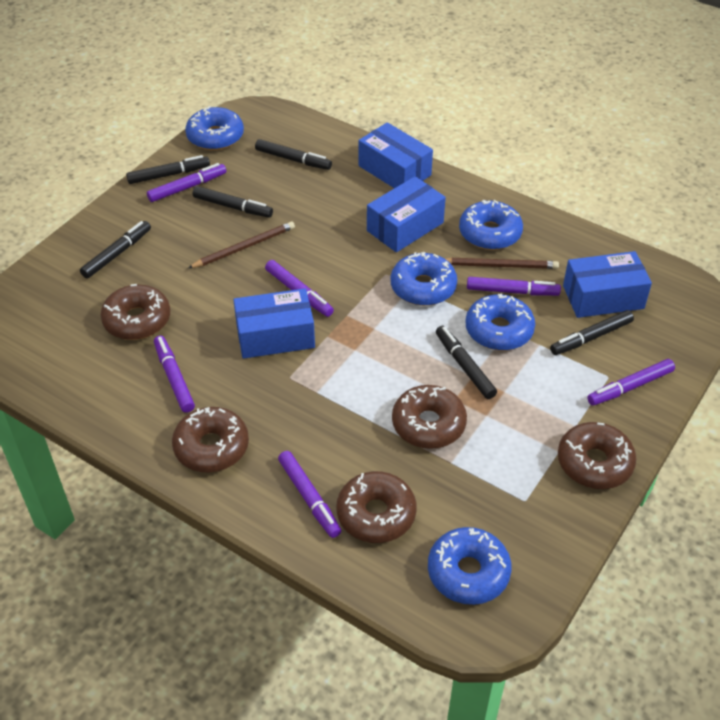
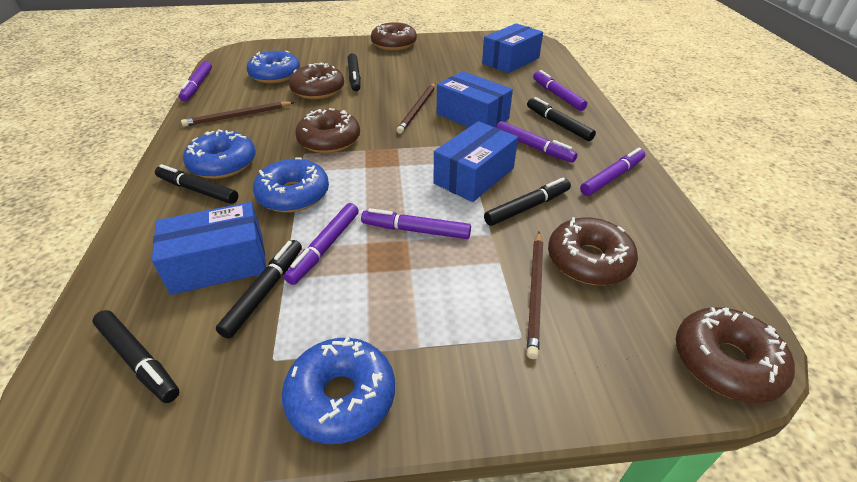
blue donut: 5 -> 4
brown pencil: 2 -> 3

